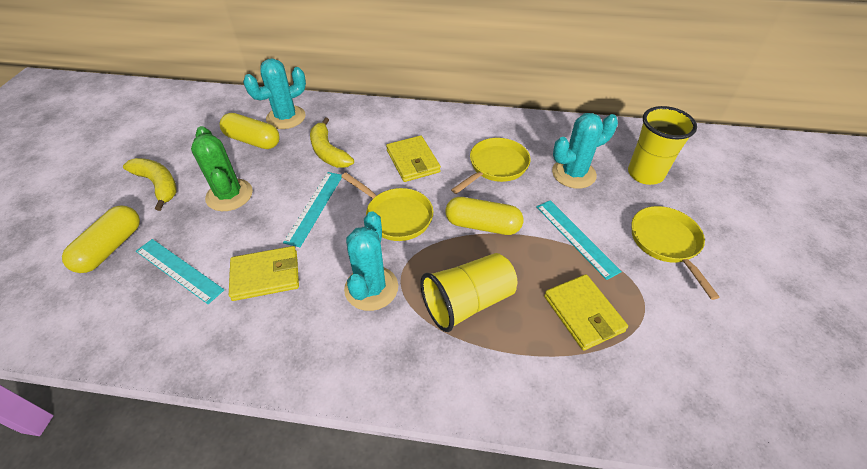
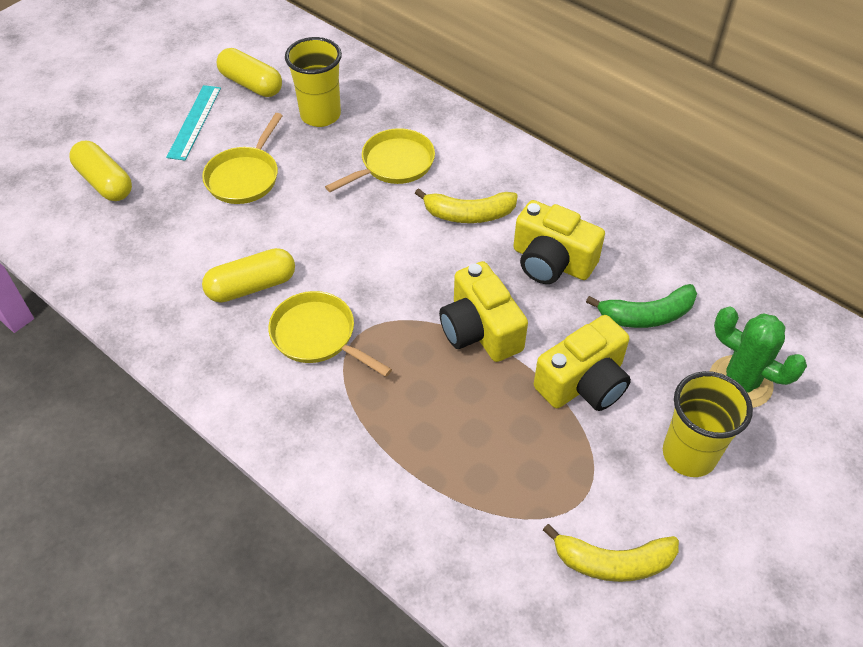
green banana: 0 -> 1
turquoise cactus: 3 -> 0
turquoise ruler: 3 -> 1
yellow camera: 0 -> 3
yellow wallet: 3 -> 0

